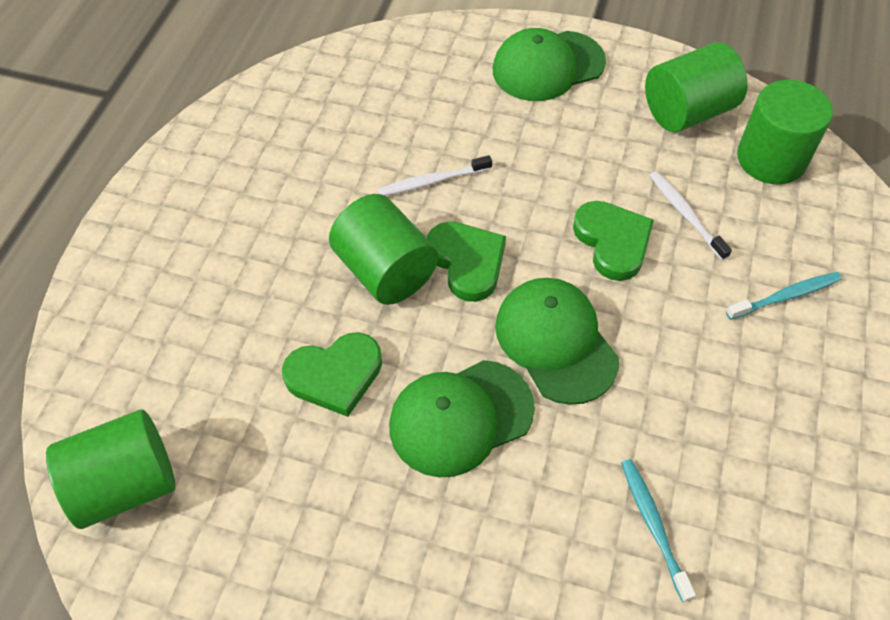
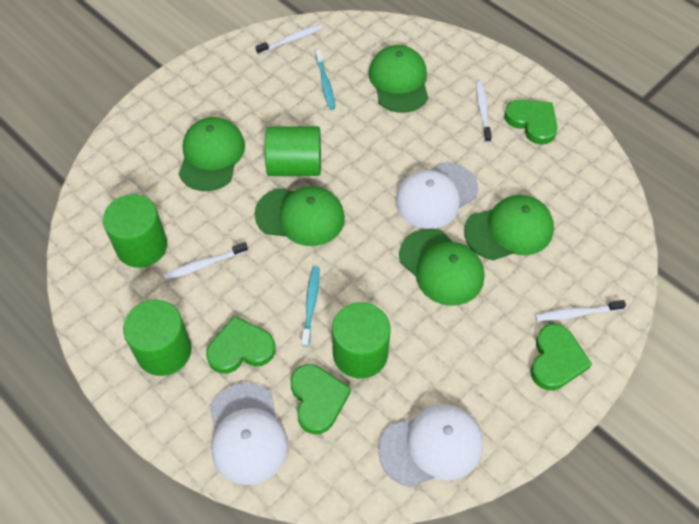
green cap: 3 -> 5
green heart: 3 -> 4
white cap: 0 -> 3
white toothbrush: 2 -> 4

